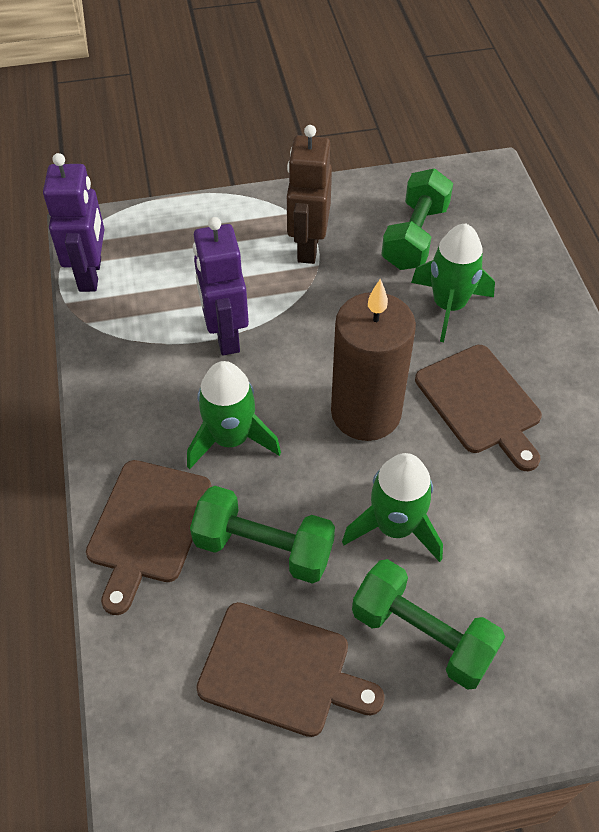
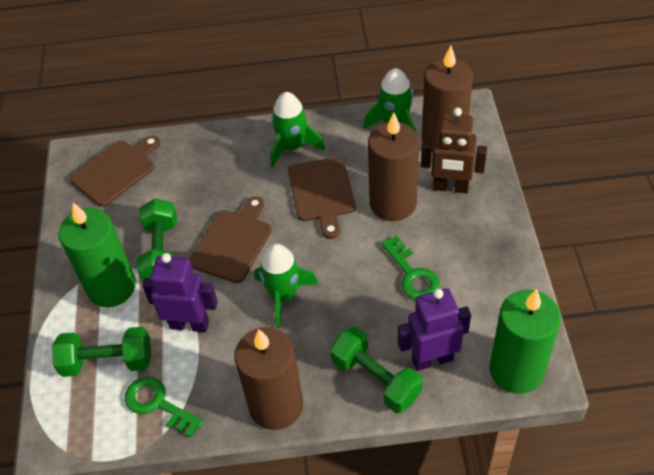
brown candle: 1 -> 3
green candle: 0 -> 2
green key: 0 -> 2

